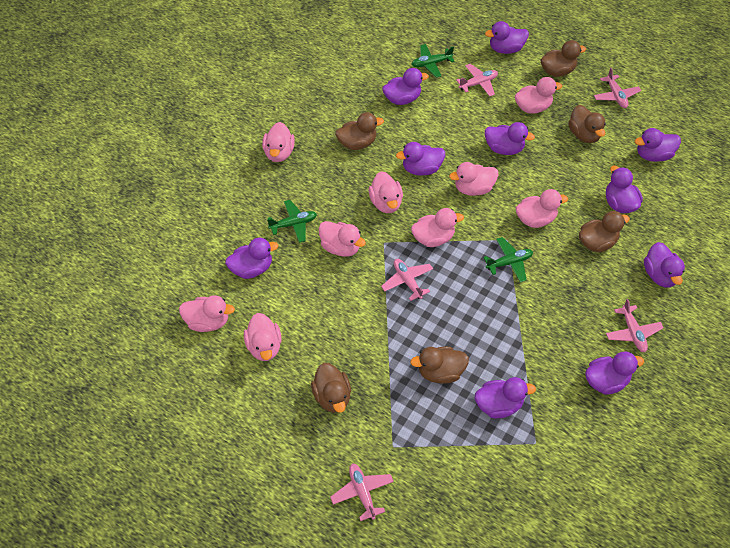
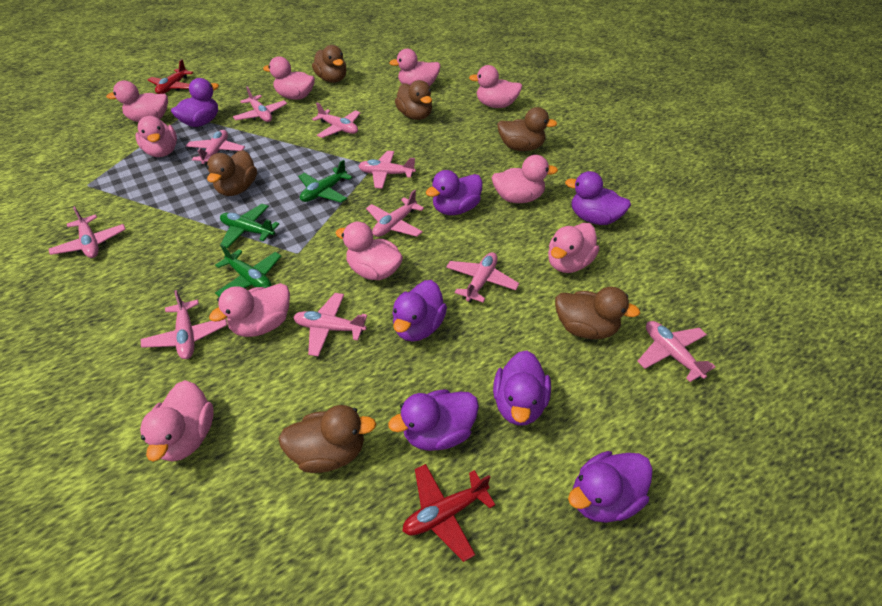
pink duck: 9 -> 10
pink plane: 5 -> 10
purple duck: 10 -> 7
red plane: 0 -> 2

